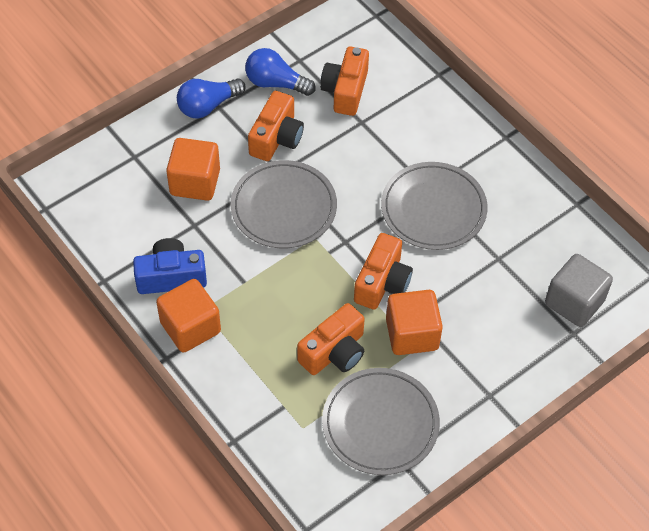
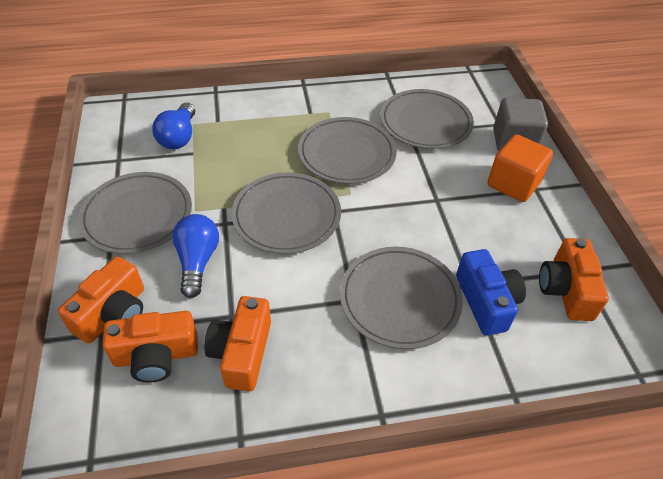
grey plate: 3 -> 5
orange cube: 3 -> 1

